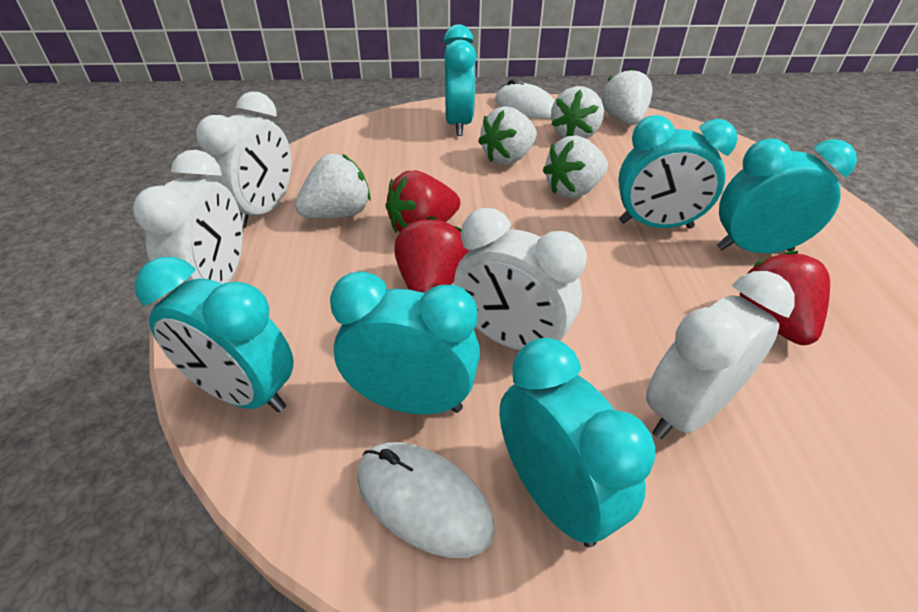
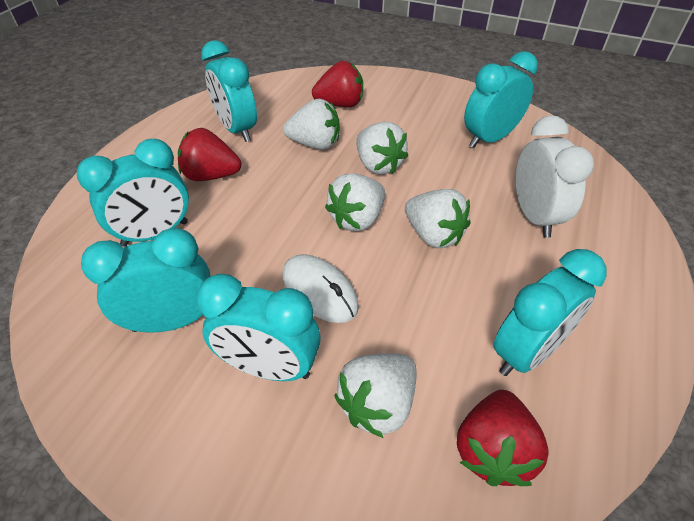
white clock: 4 -> 1
white mouse: 2 -> 1

